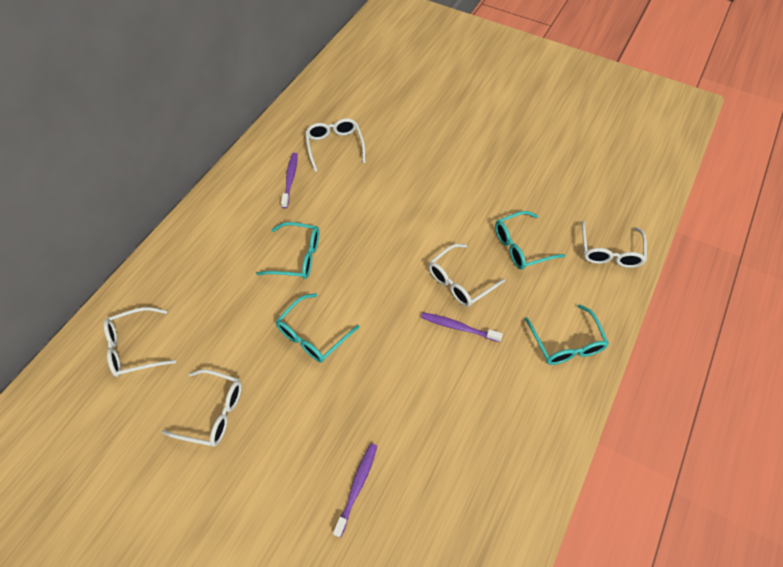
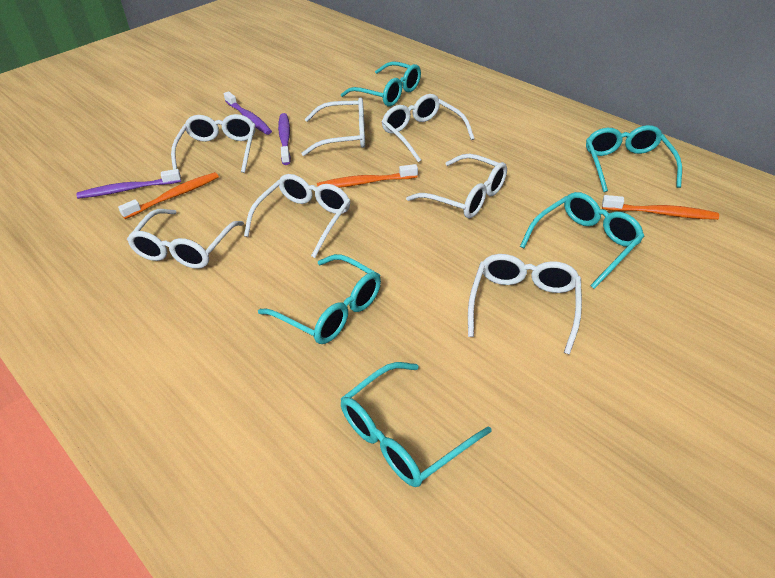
orange toothbrush: 0 -> 3
turquoise glasses: 4 -> 5
white glasses: 5 -> 7

